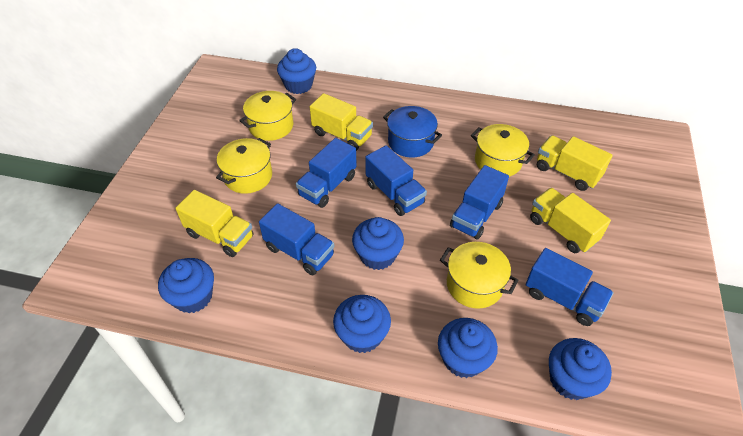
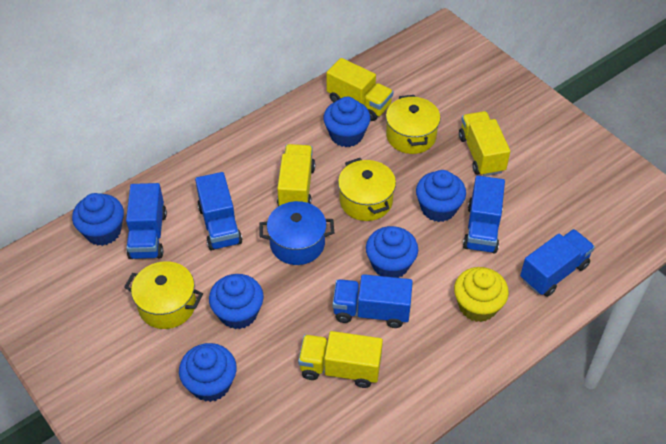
yellow cupcake: 0 -> 1
yellow pot: 4 -> 3

